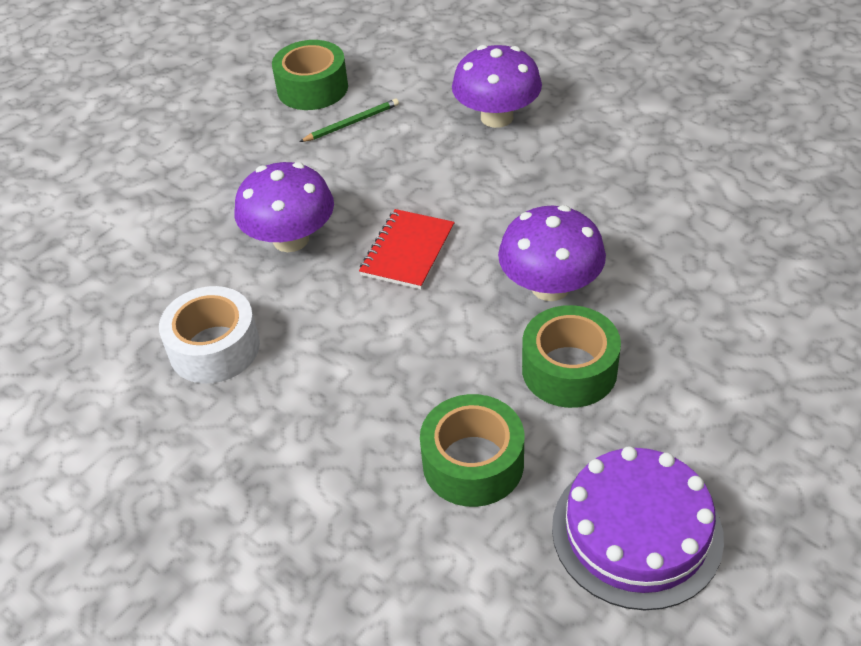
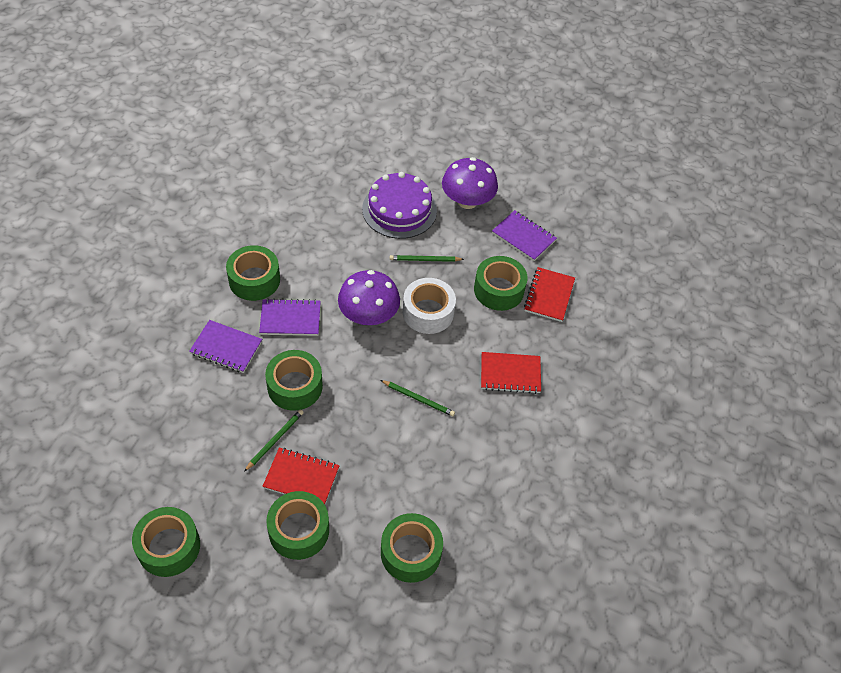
green pencil: 1 -> 3
green tape: 3 -> 6
purple mushroom: 3 -> 2
purple notebook: 0 -> 3
red notebook: 1 -> 3

